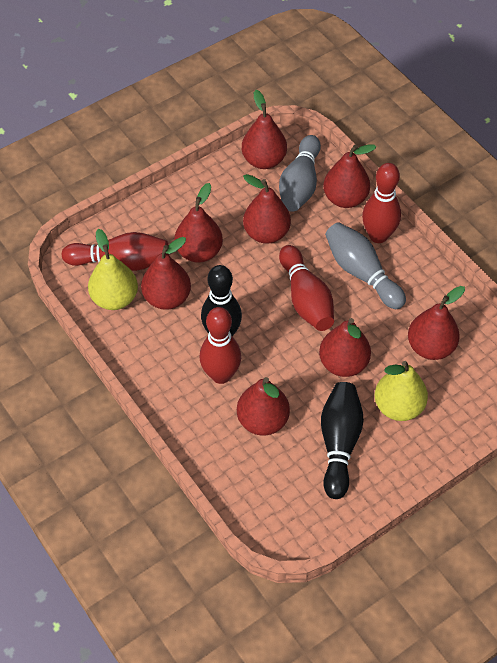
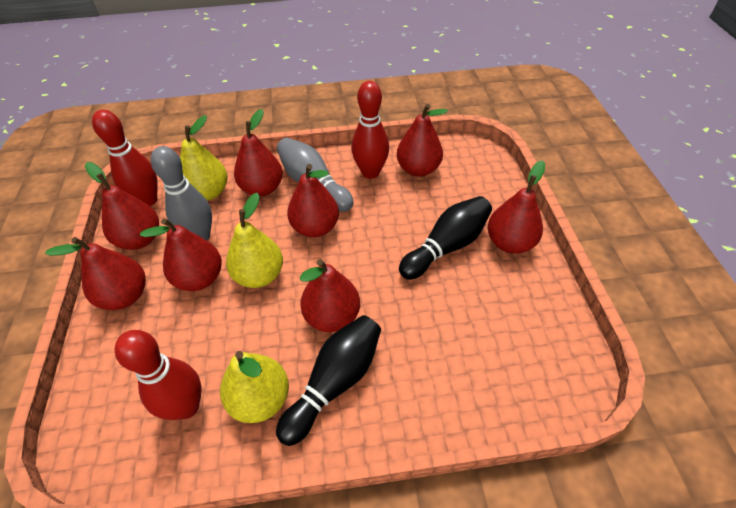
red bowling pin: 4 -> 3
yellow pear: 2 -> 3

